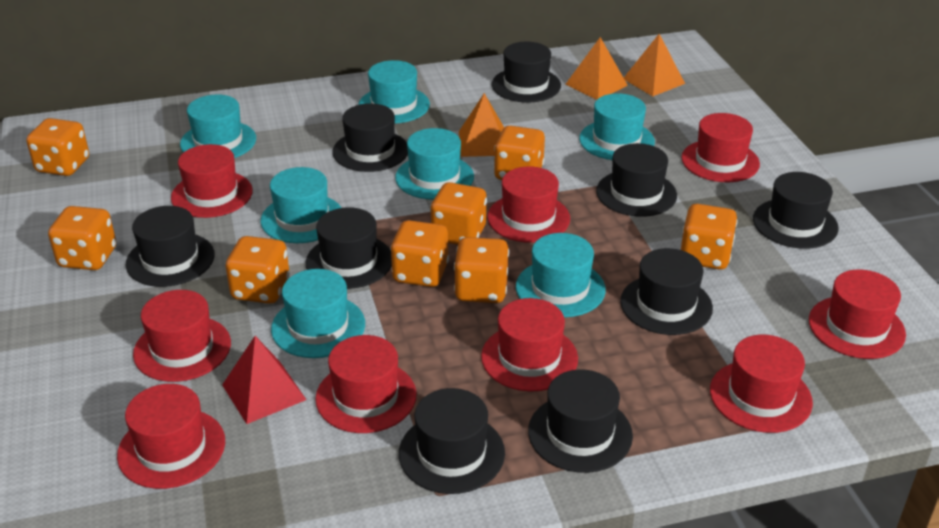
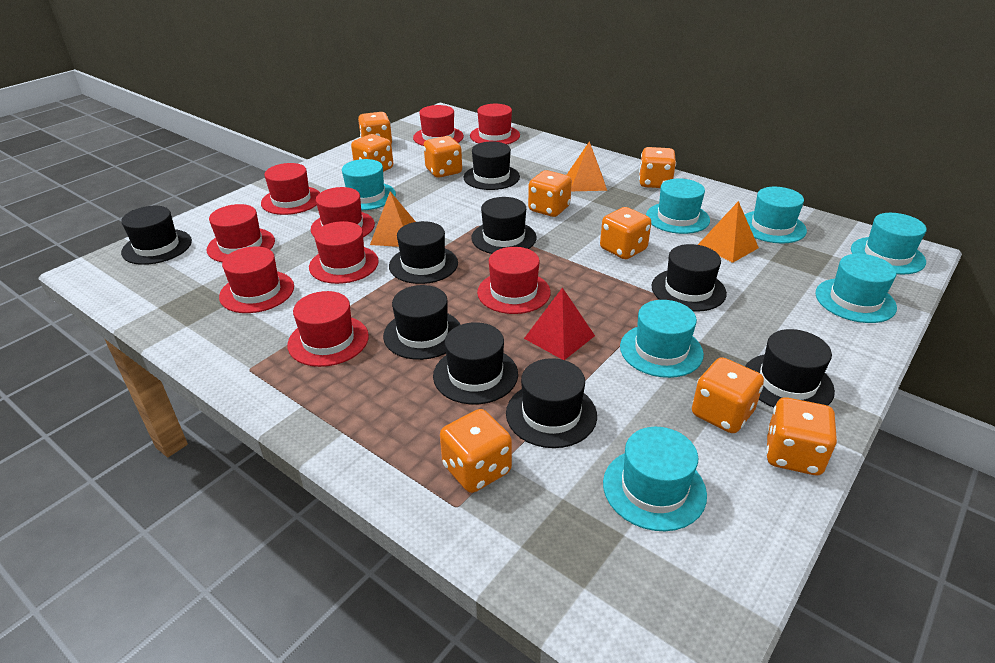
orange dice: 8 -> 9

